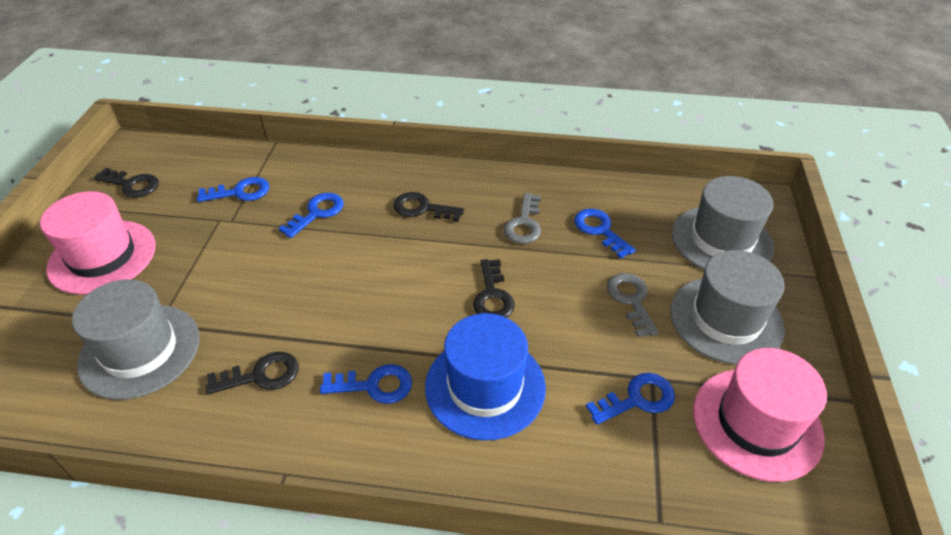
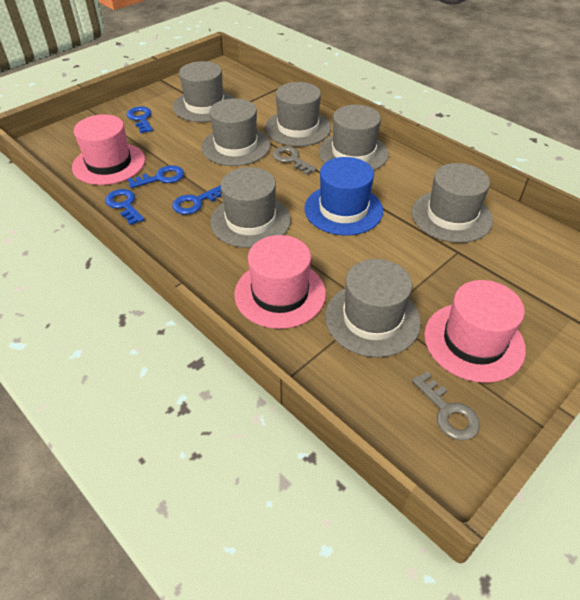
black key: 4 -> 0
blue key: 5 -> 4
grey hat: 3 -> 7
pink hat: 2 -> 3

